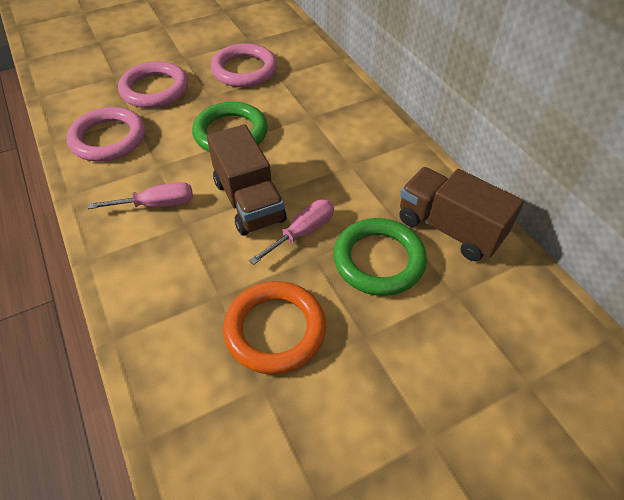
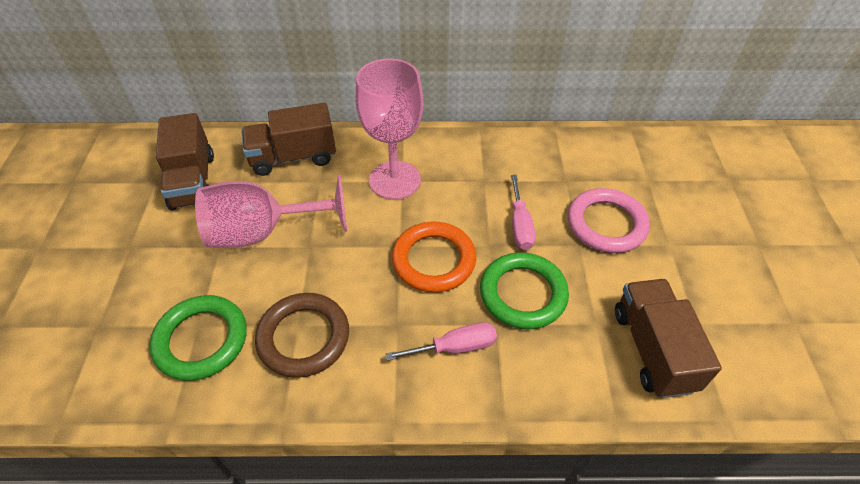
brown ring: 0 -> 1
brown truck: 2 -> 3
pink goblet: 0 -> 2
pink ring: 3 -> 1

